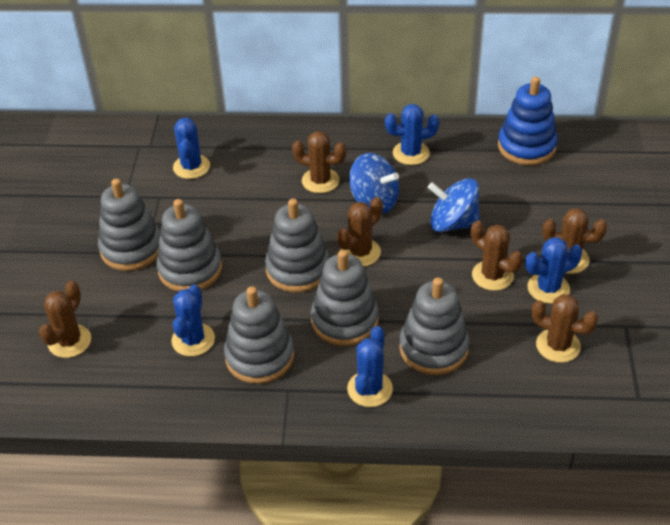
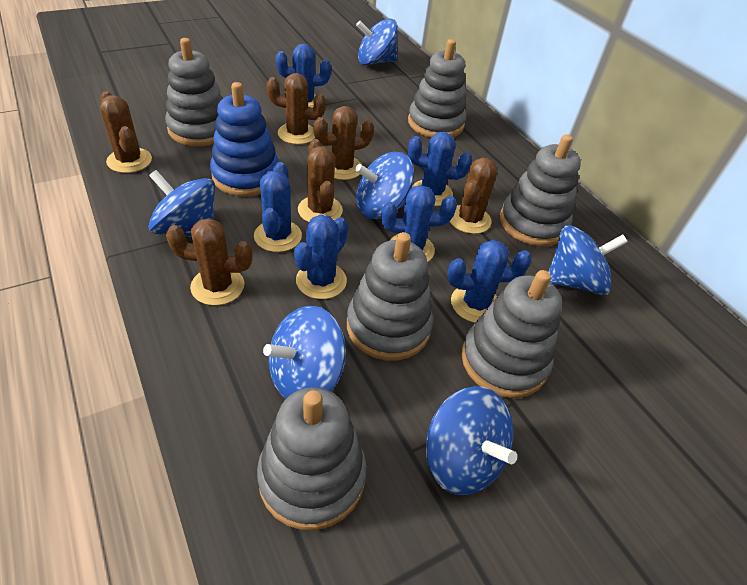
blue cactus: 5 -> 6
blue spinning top: 2 -> 6

